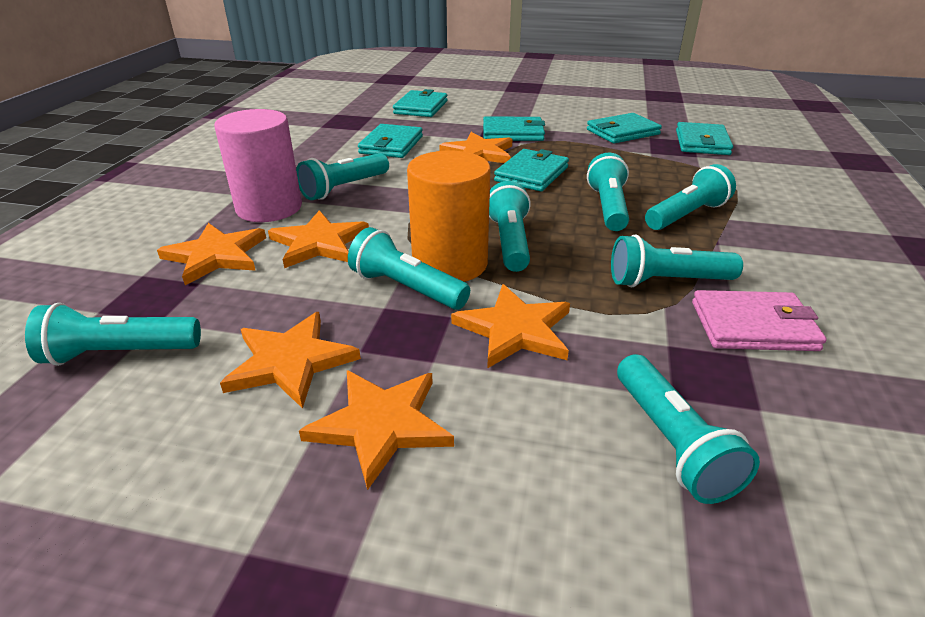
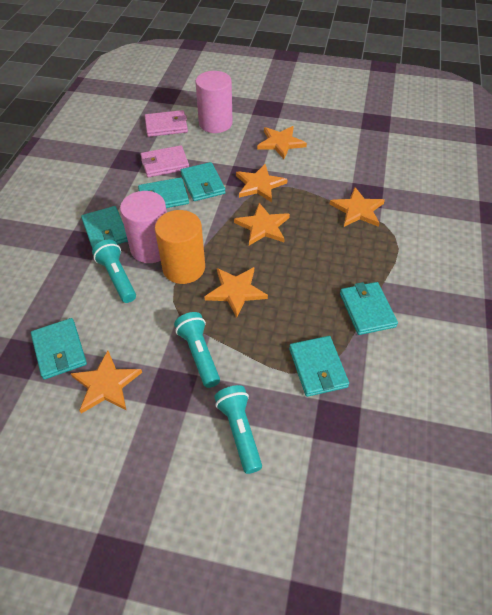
pink cylinder: 1 -> 2
pink wallet: 1 -> 2
turquoise flashlight: 8 -> 3

